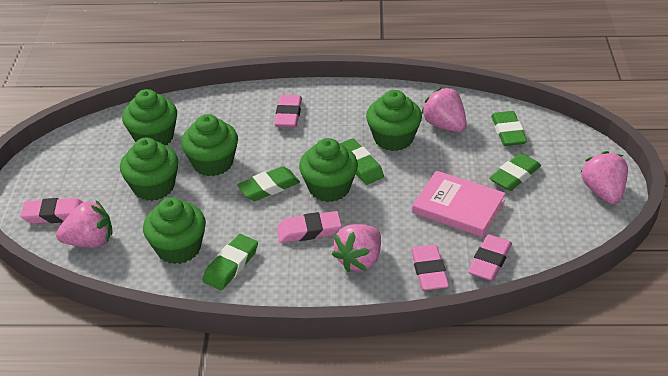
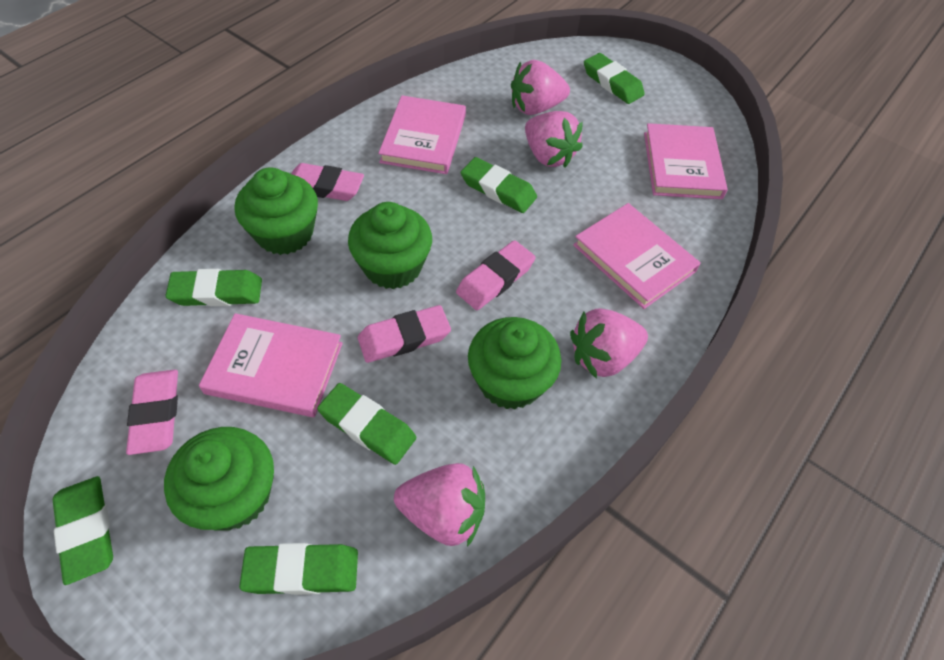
green cupcake: 6 -> 4
green eraser: 5 -> 6
pink book: 1 -> 4
pink eraser: 5 -> 4

